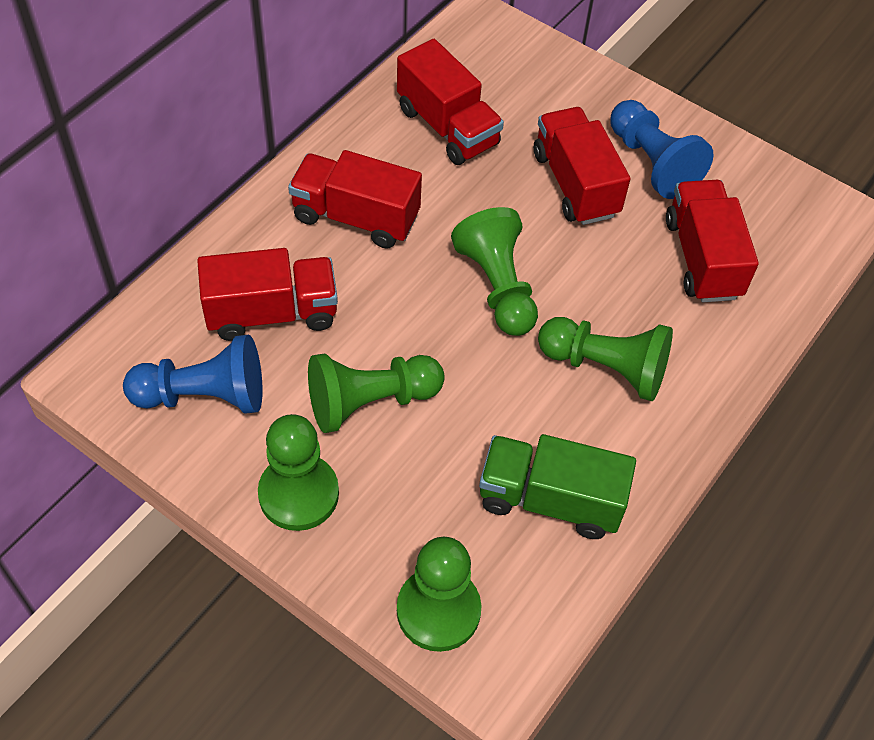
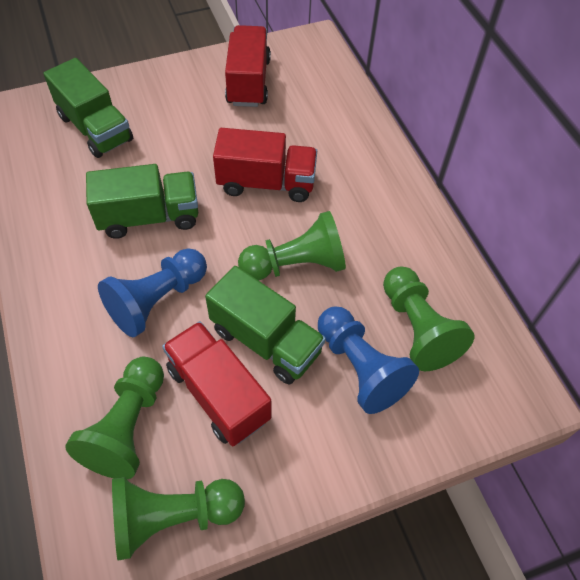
green pawn: 5 -> 4
green truck: 1 -> 3
red truck: 5 -> 3

